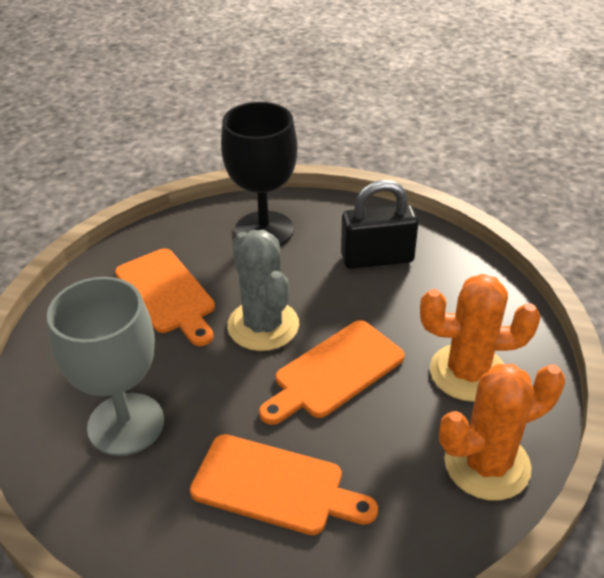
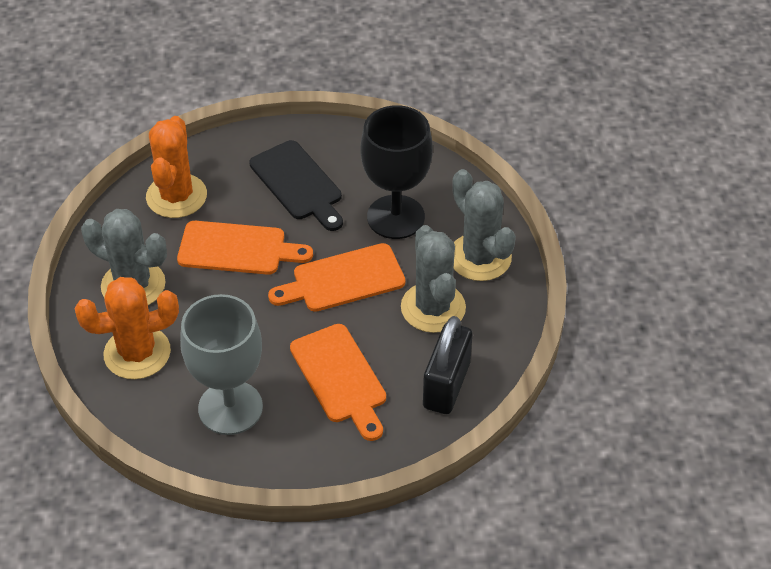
black cutting board: 0 -> 1
grey cactus: 1 -> 3

